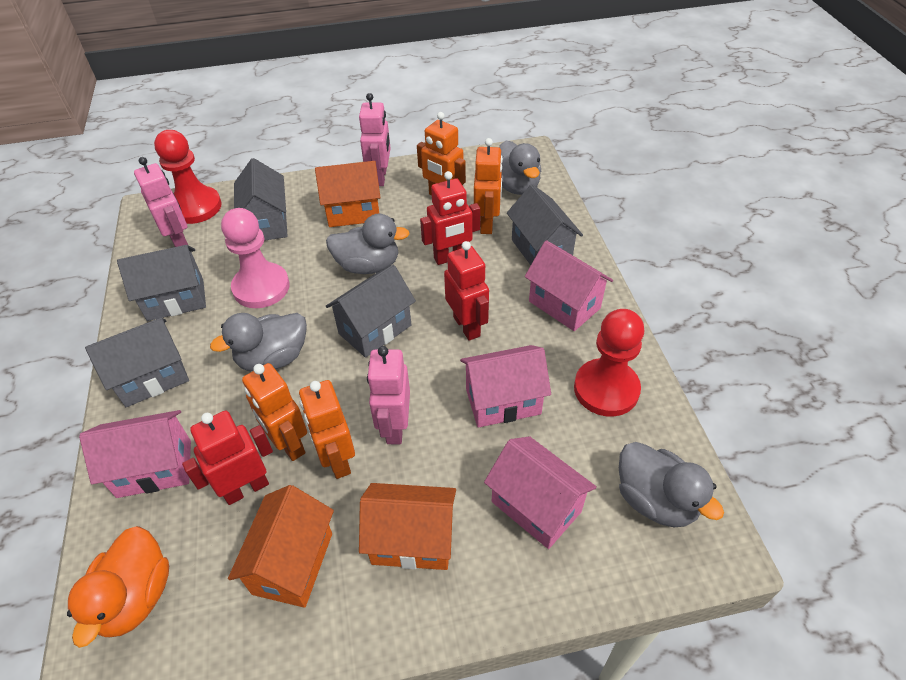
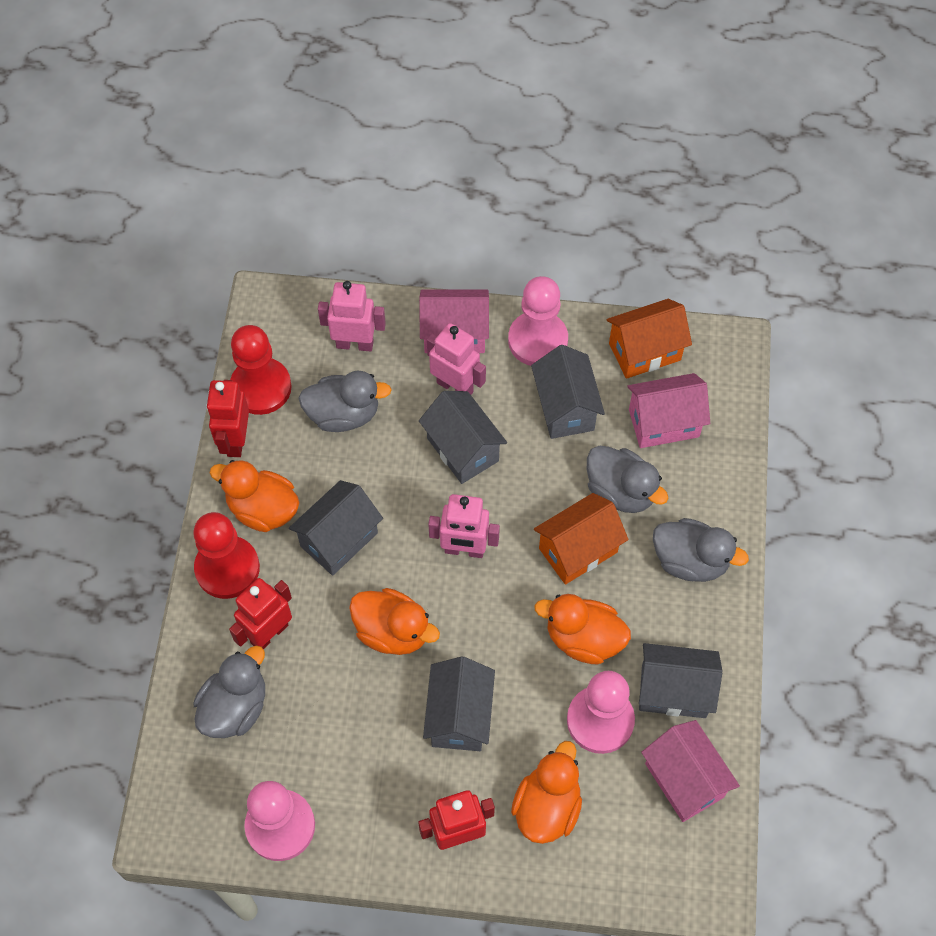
orange duck: 1 -> 4
orange house: 3 -> 2
orange robot: 4 -> 0
pink house: 4 -> 3
pink pawn: 1 -> 3

